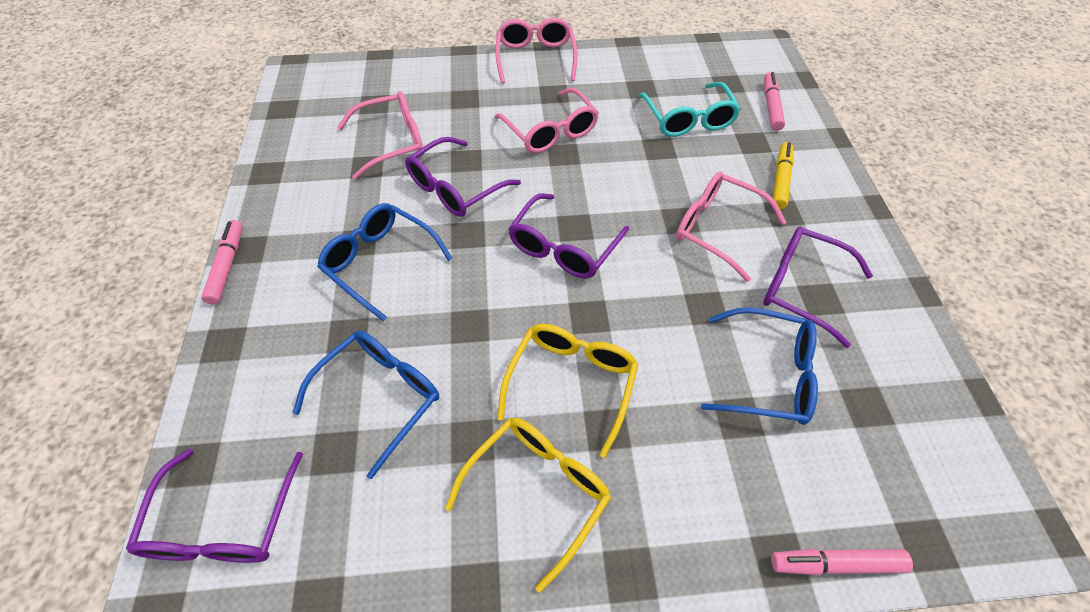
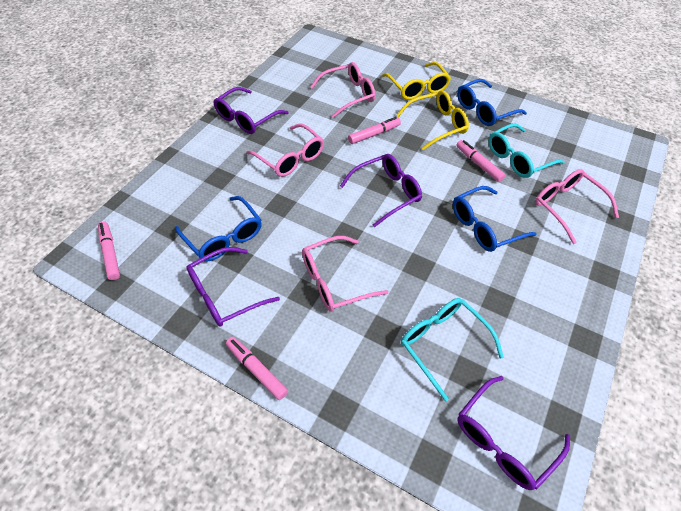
pink marker: 3 -> 4
turquoise glasses: 1 -> 2
yellow marker: 1 -> 0

